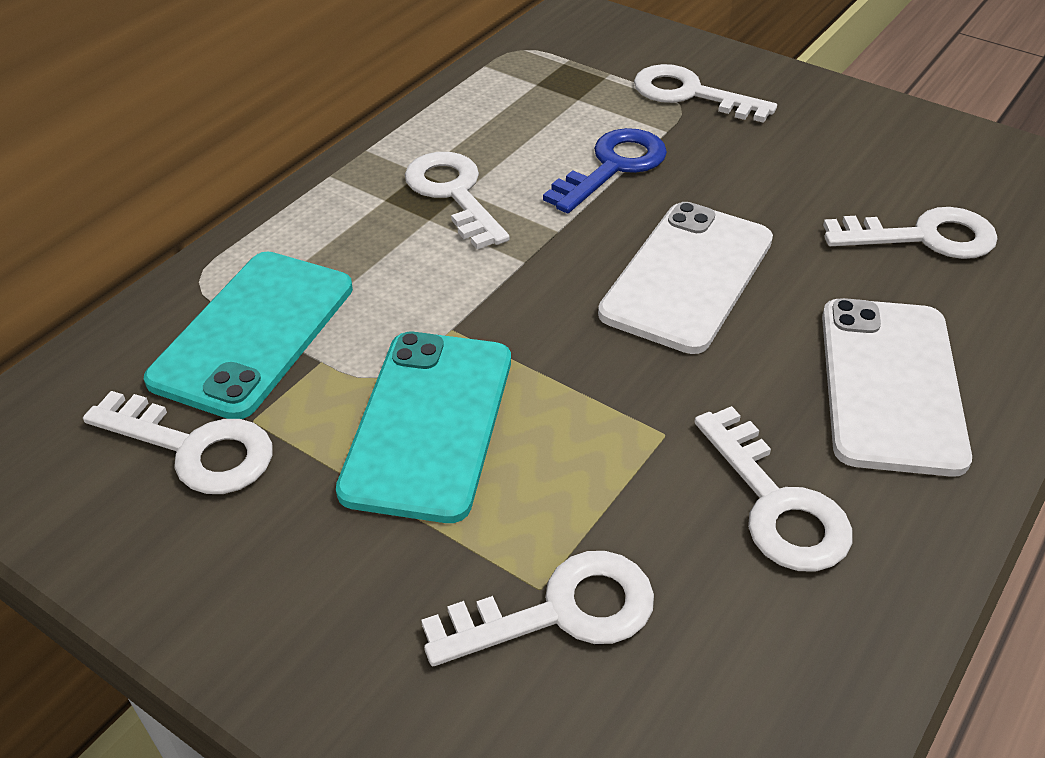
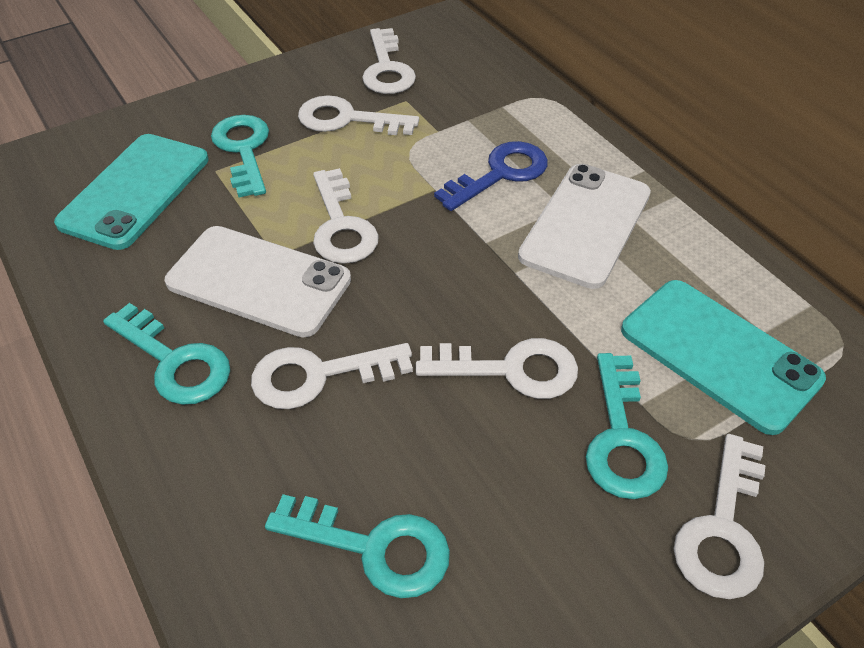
turquoise key: 0 -> 4

